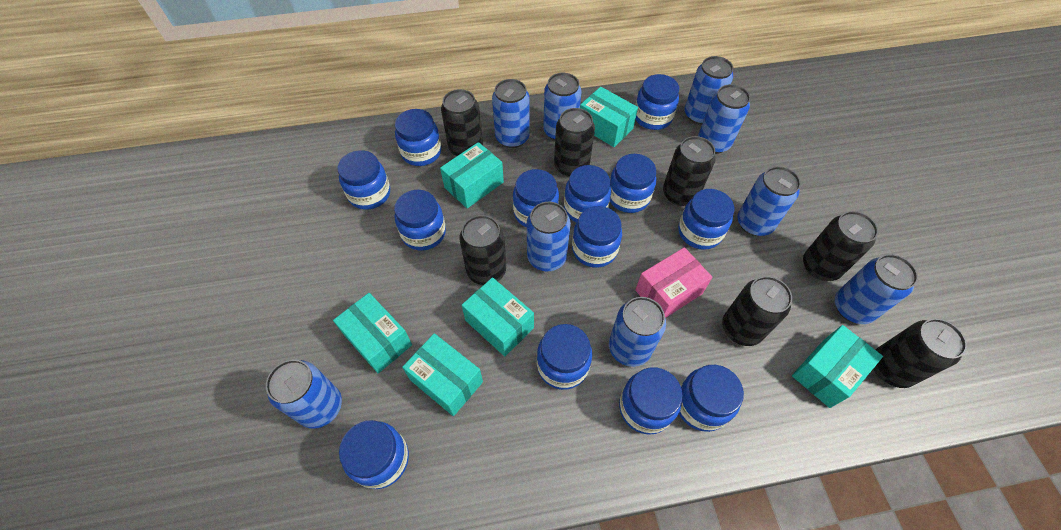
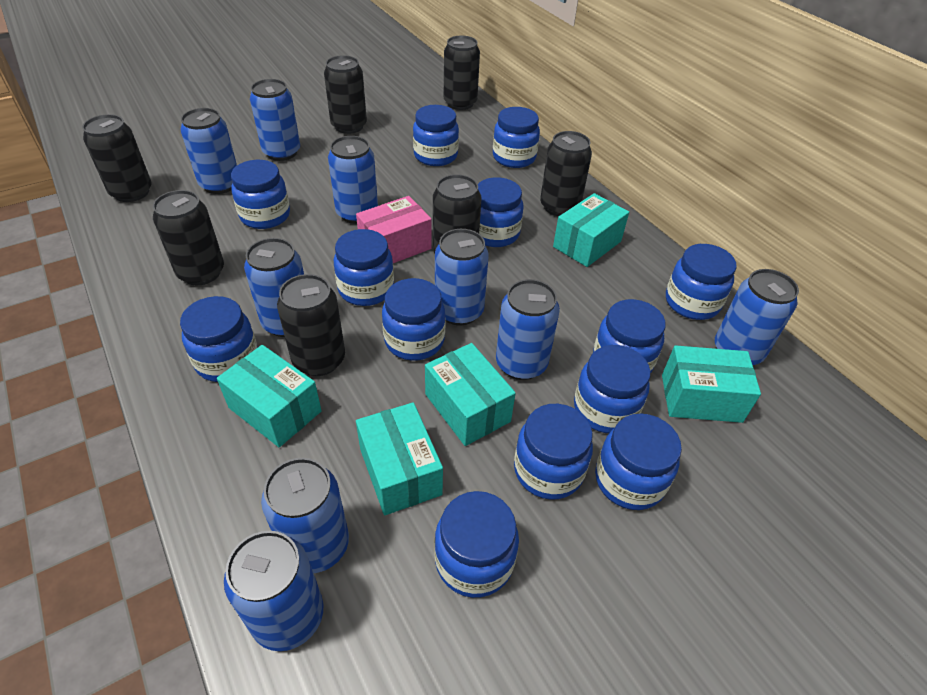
turquoise box: 6 -> 5

